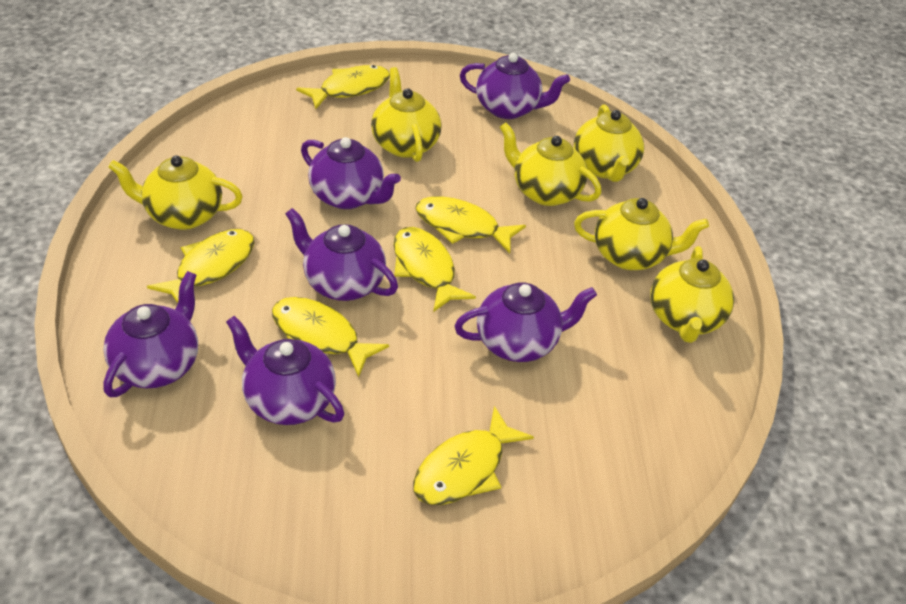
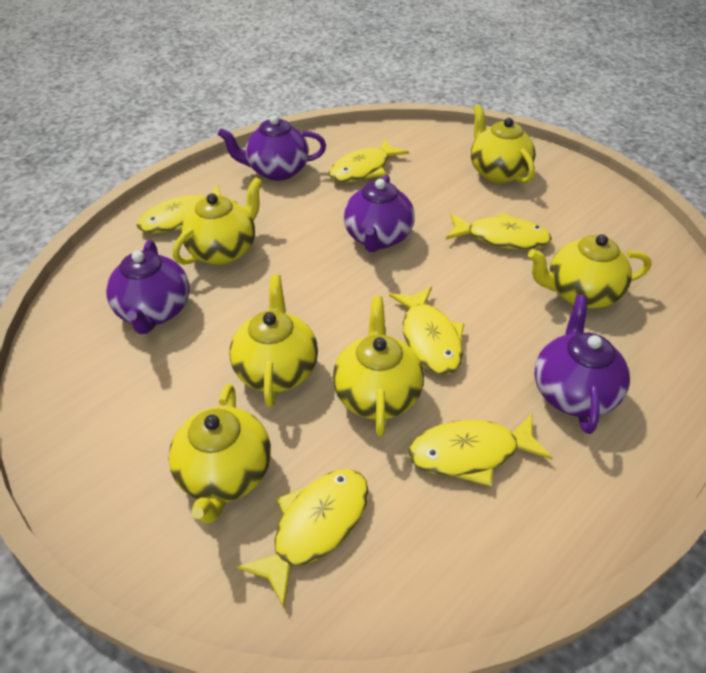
purple teapot: 6 -> 4

